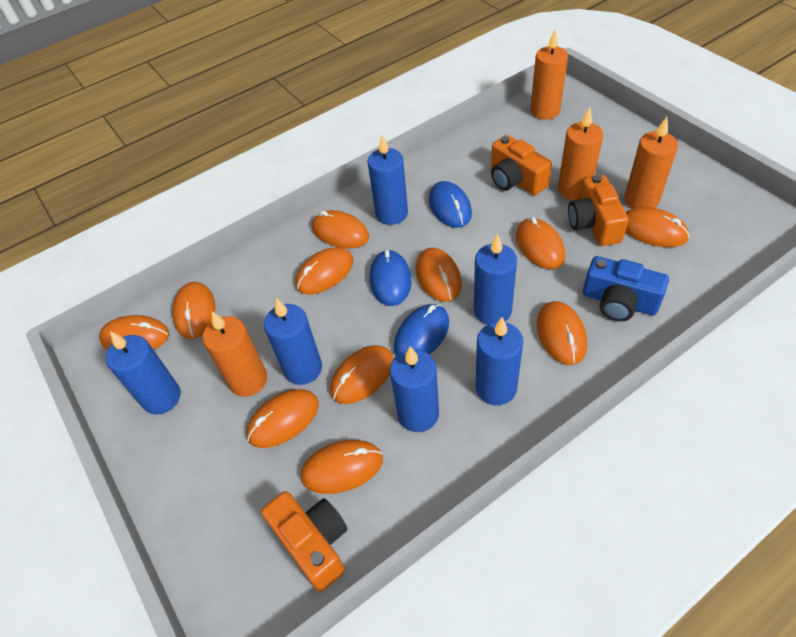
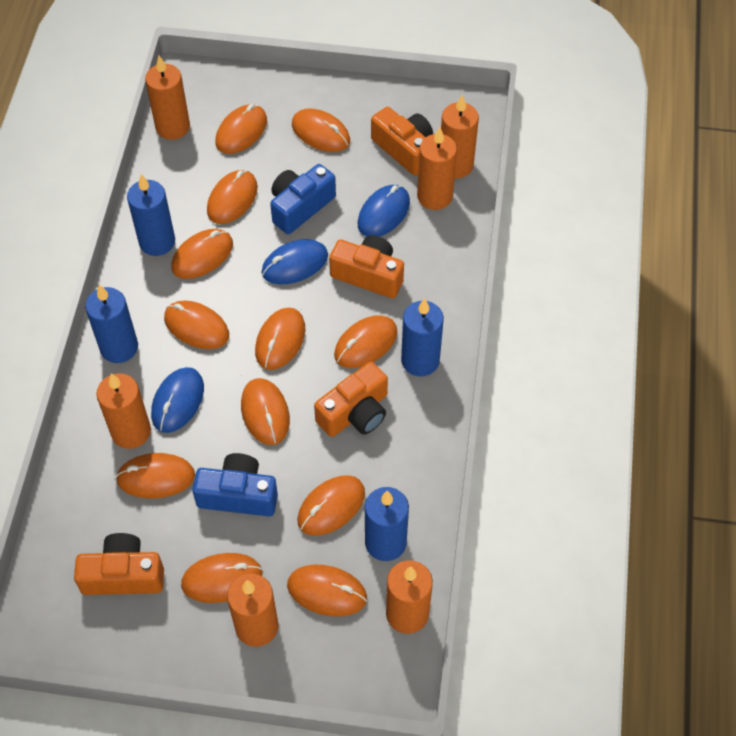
blue camera: 1 -> 2
blue candle: 6 -> 4
orange camera: 3 -> 4
orange candle: 4 -> 6
orange mouse: 11 -> 12

